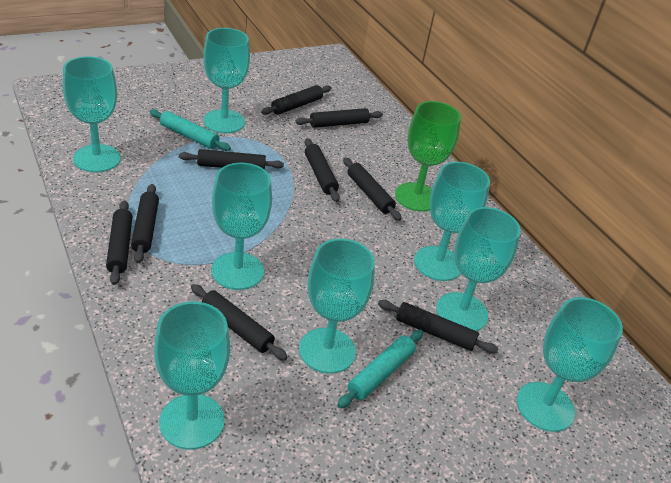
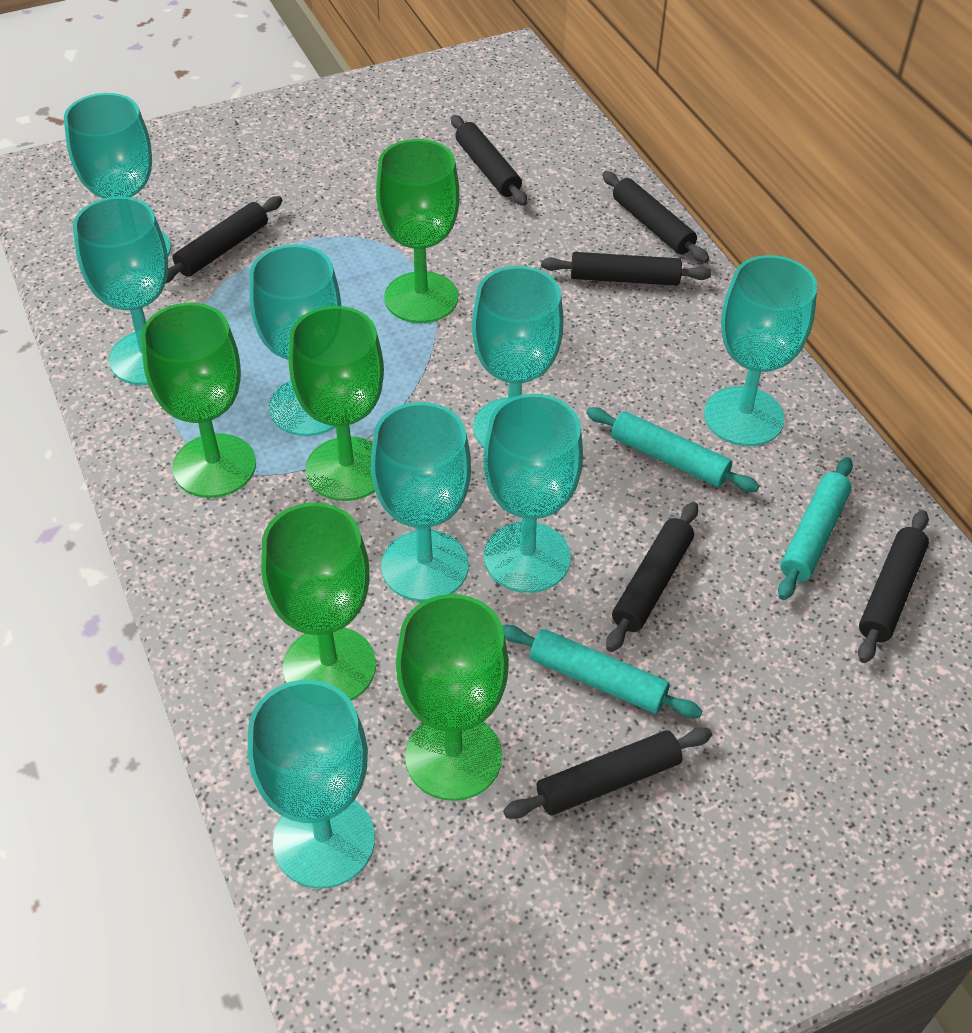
black rolling pin: 9 -> 7
green goblet: 1 -> 5
turquoise rolling pin: 2 -> 3

